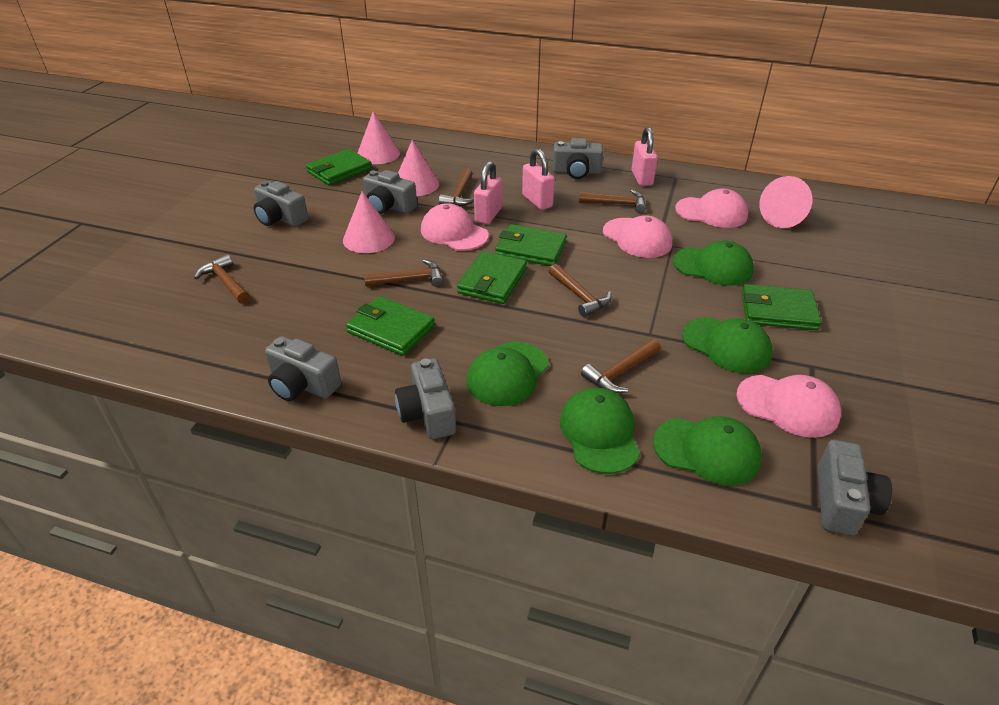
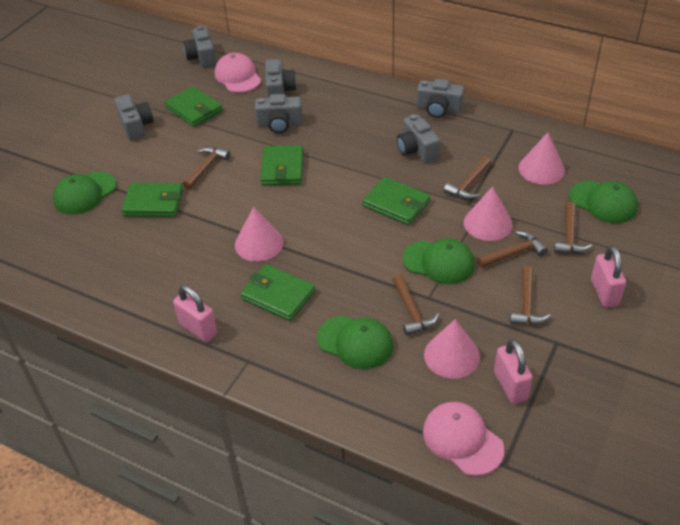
green cap: 5 -> 4
pink cap: 4 -> 2

